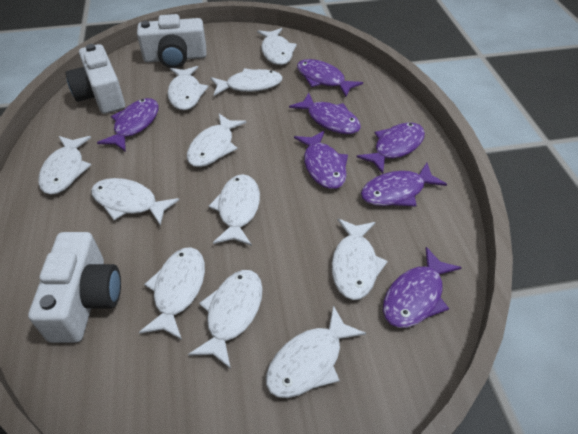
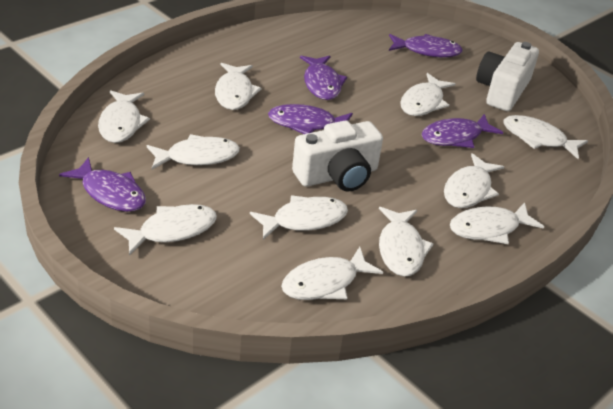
purple fish: 7 -> 5
white camera: 3 -> 2

